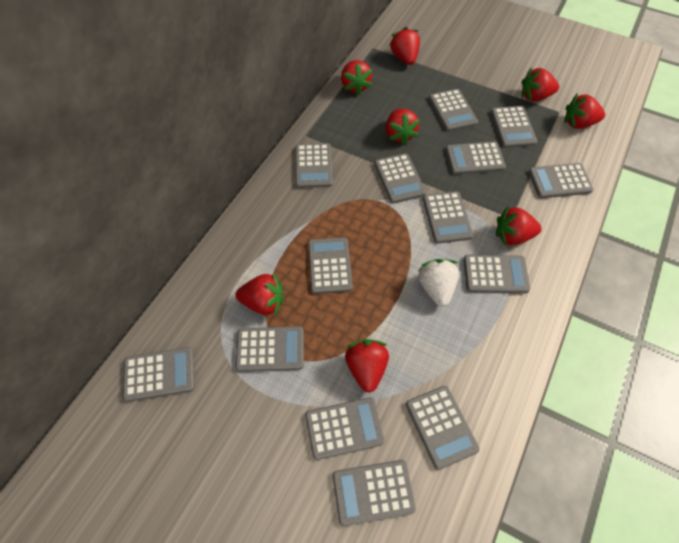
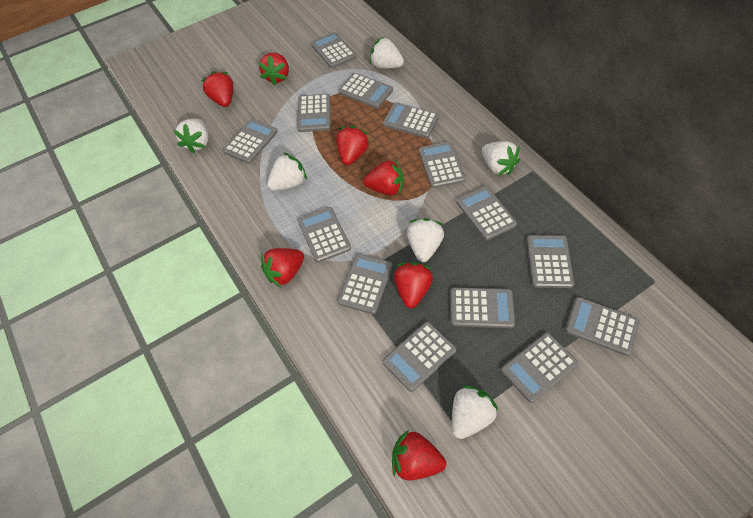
red strawberry: 8 -> 7
white strawberry: 1 -> 6

